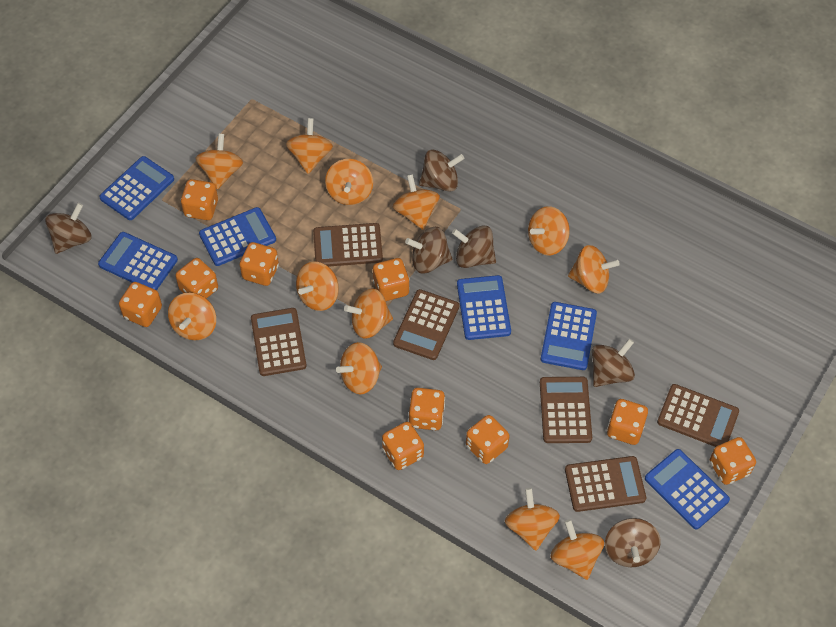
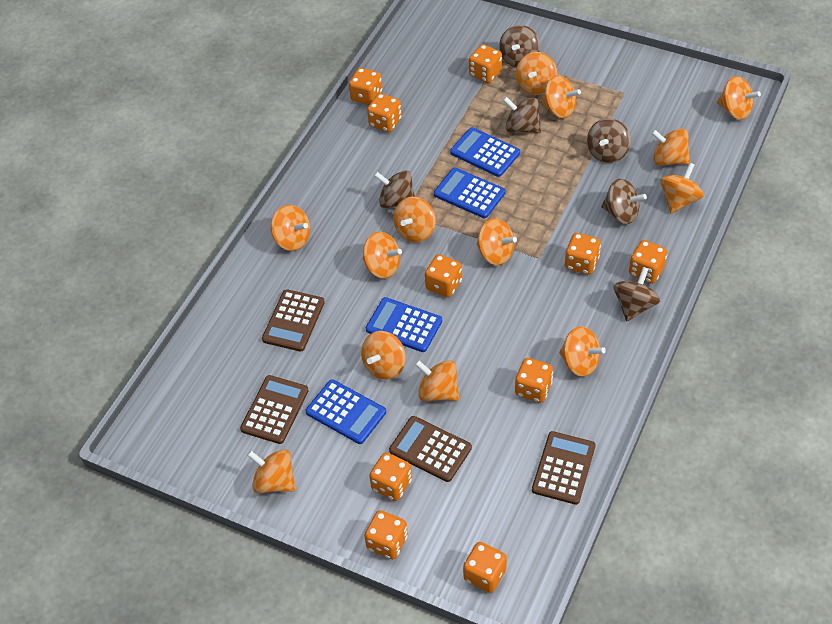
blue calculator: 6 -> 4
brown calculator: 6 -> 4
orange spinning top: 12 -> 13

